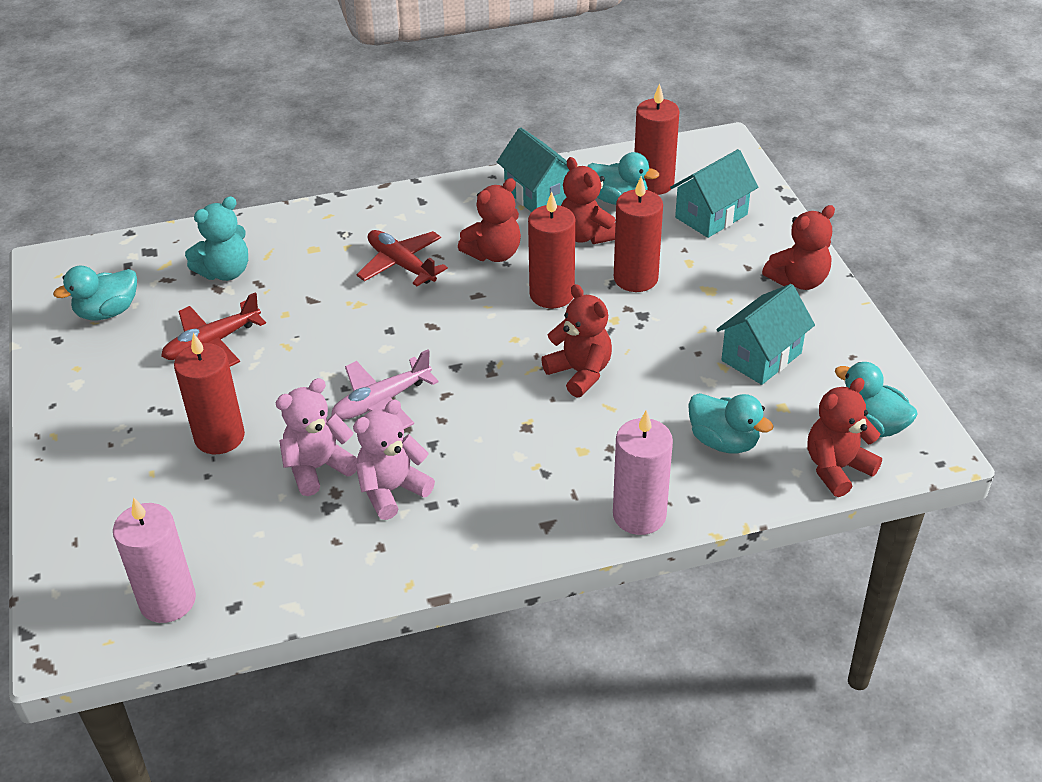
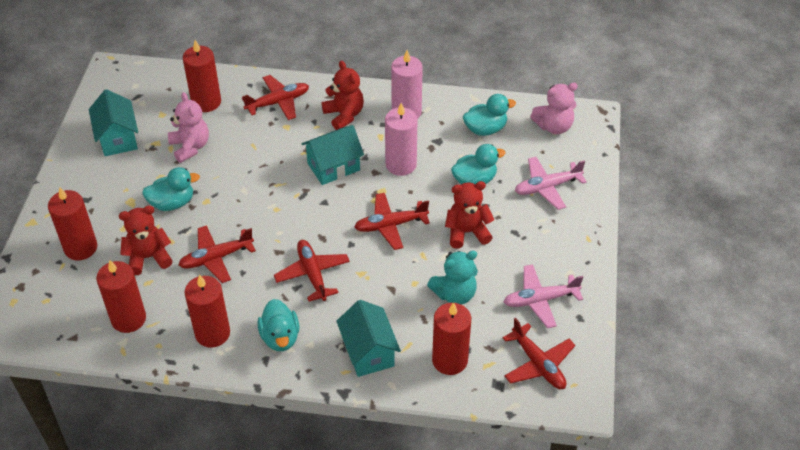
pink plane: 1 -> 2
red candle: 4 -> 5
red plane: 2 -> 5
red teddy bear: 5 -> 3

